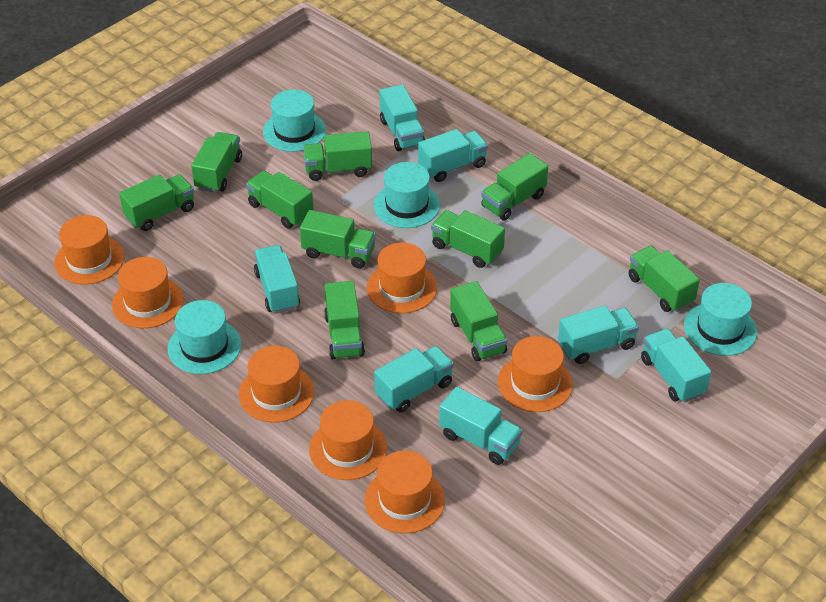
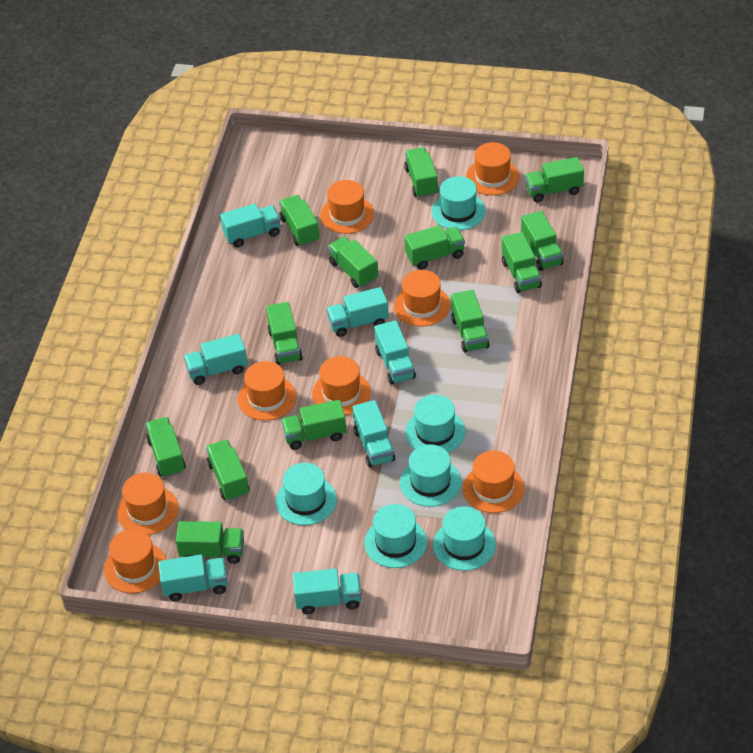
green truck: 10 -> 13
orange hat: 7 -> 8
turquoise hat: 4 -> 6

